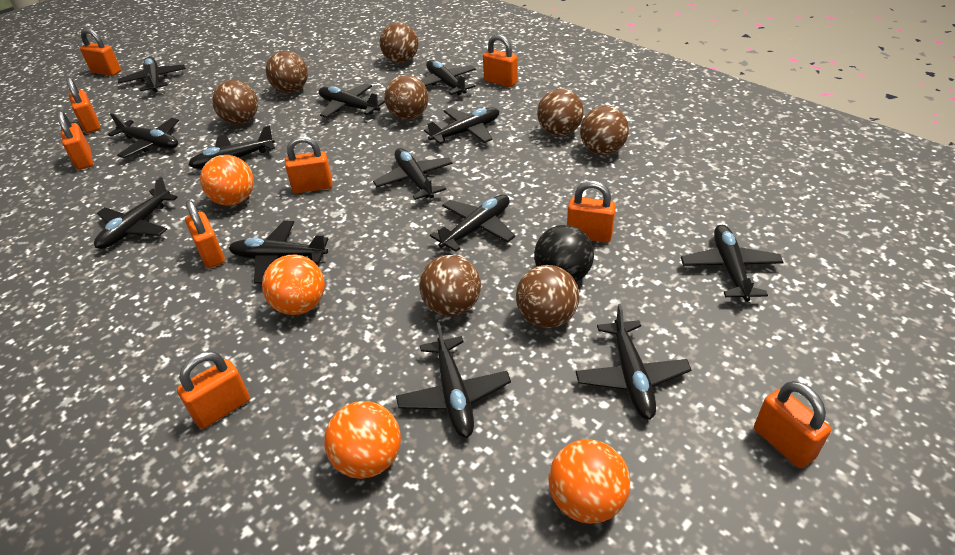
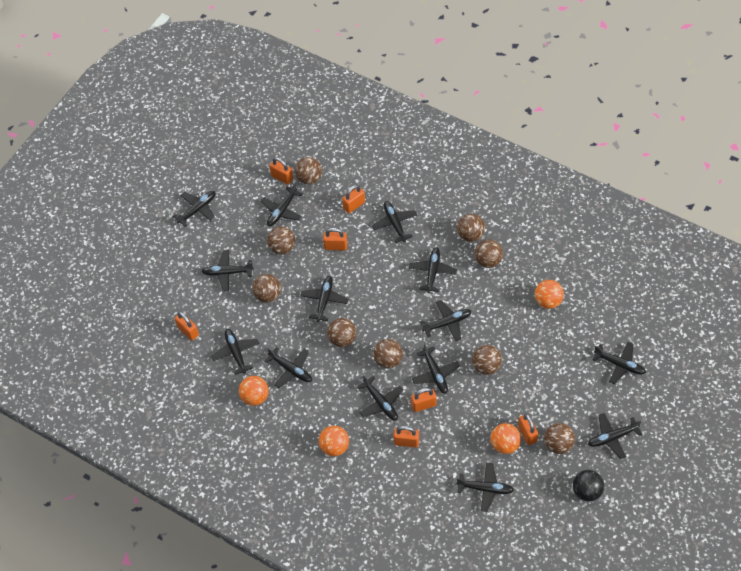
black plane: 13 -> 14
brown ball: 8 -> 9
orange padlock: 9 -> 7

